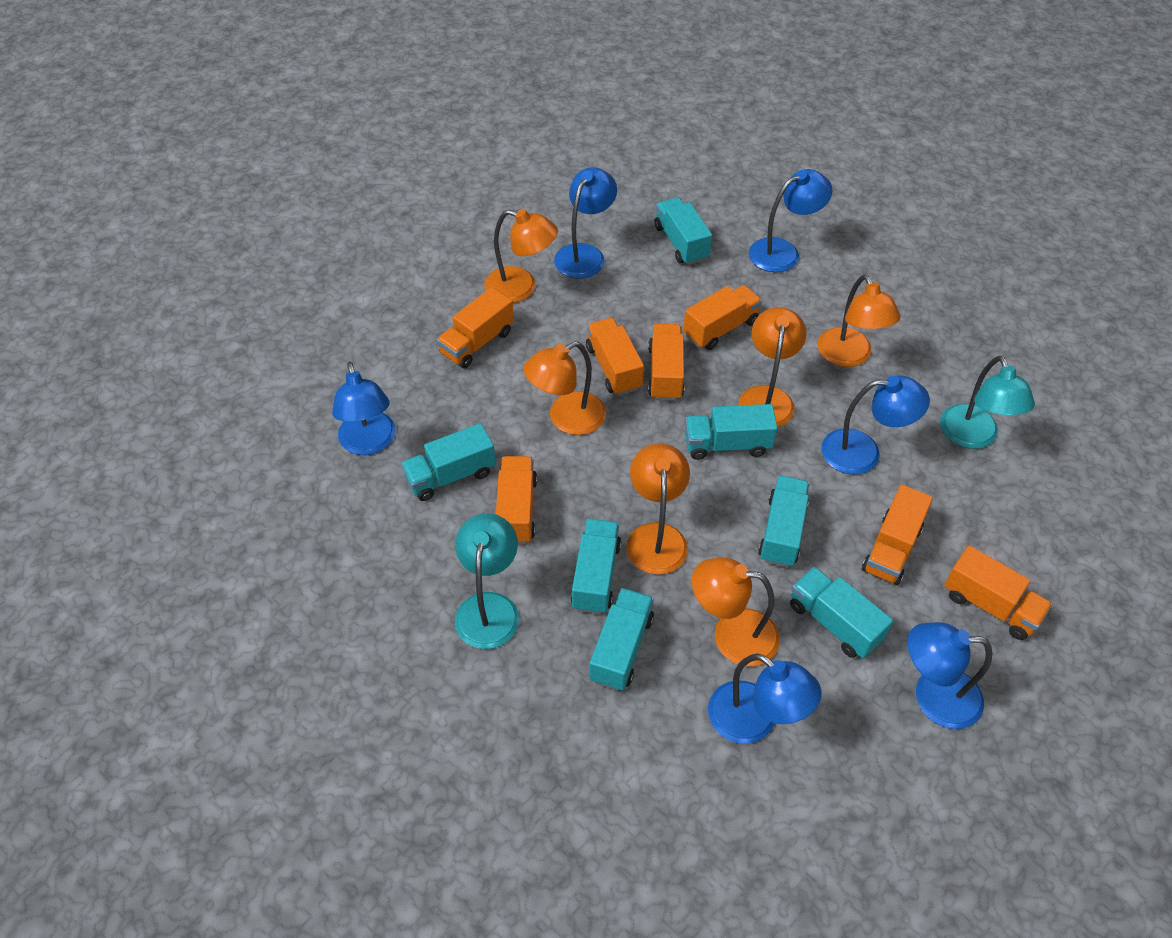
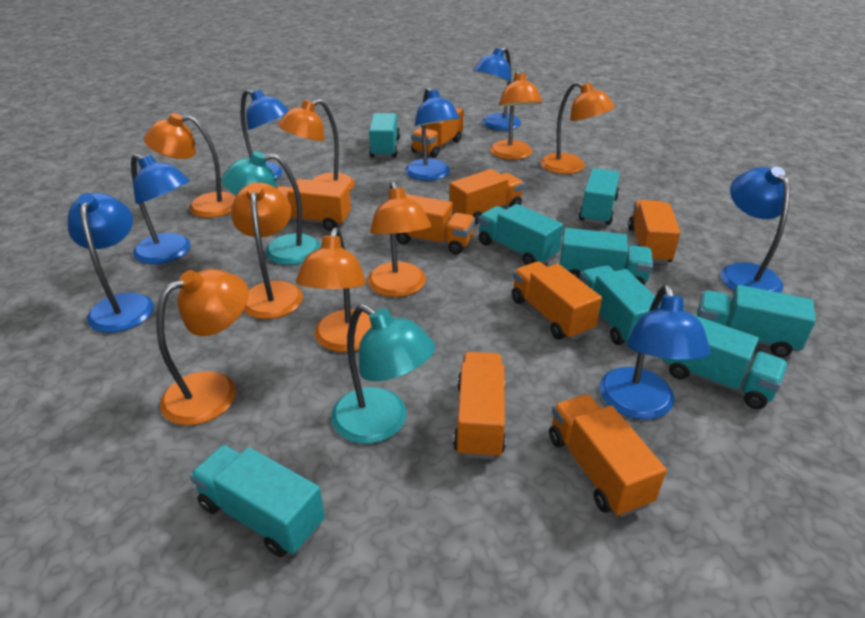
blue lamp: 6 -> 7
orange lamp: 6 -> 8
orange truck: 7 -> 8
turquoise truck: 7 -> 8

